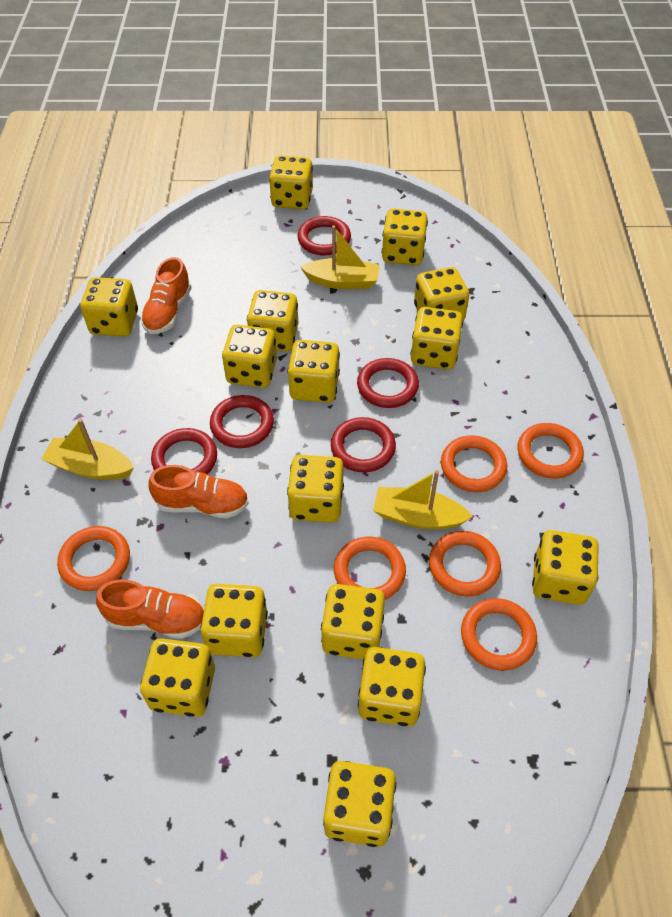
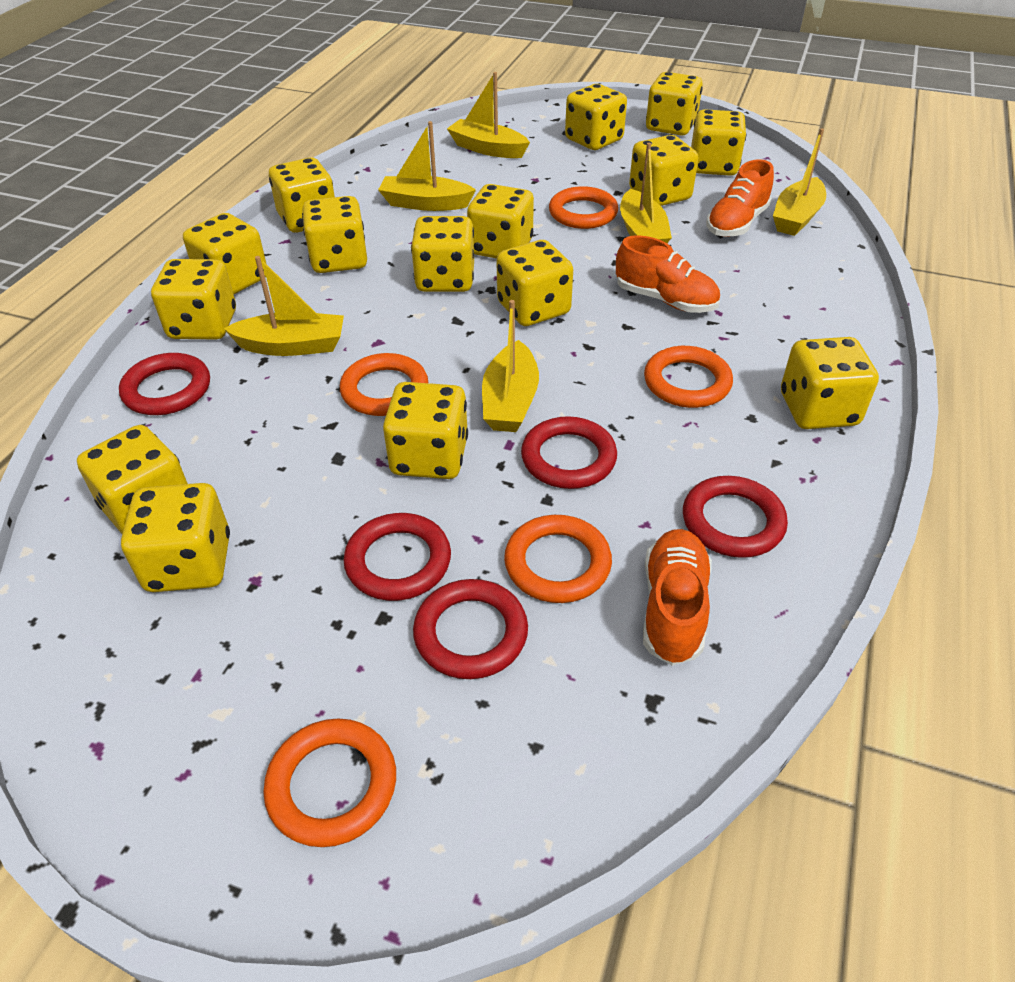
orange ring: 6 -> 5
yellow boat: 3 -> 6

